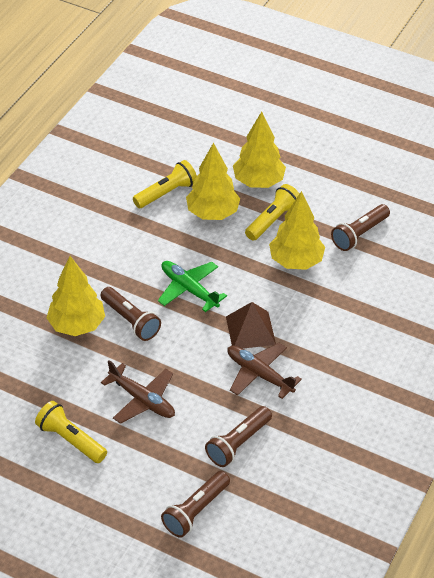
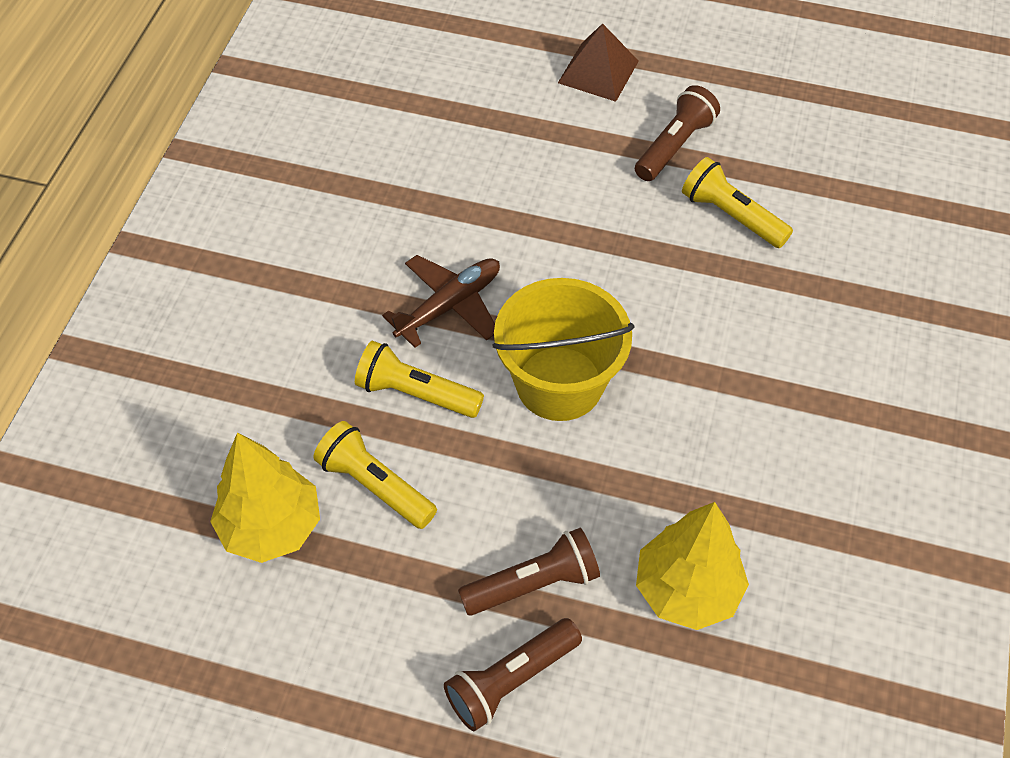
brown flashlight: 4 -> 3
brown plane: 2 -> 1
green plane: 1 -> 0
yellow bucket: 0 -> 1
yellow tree: 4 -> 2

